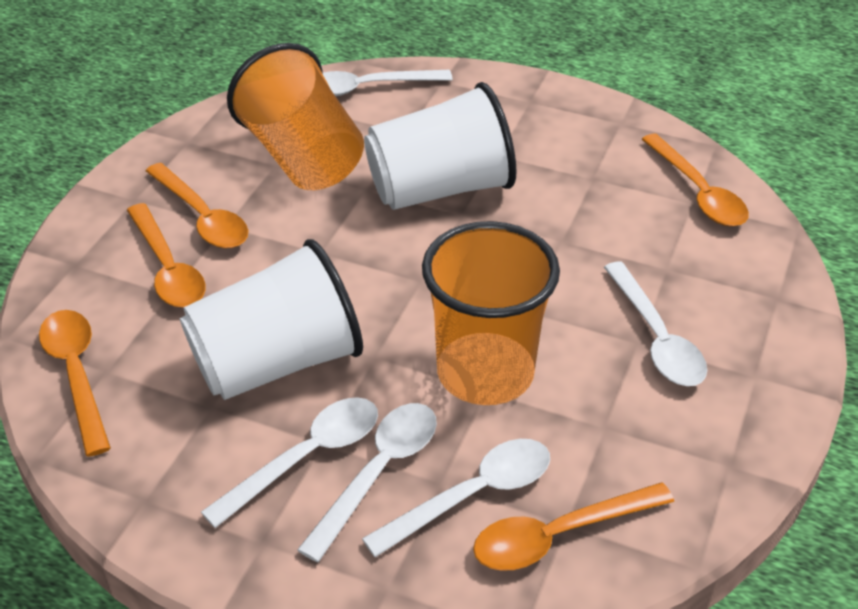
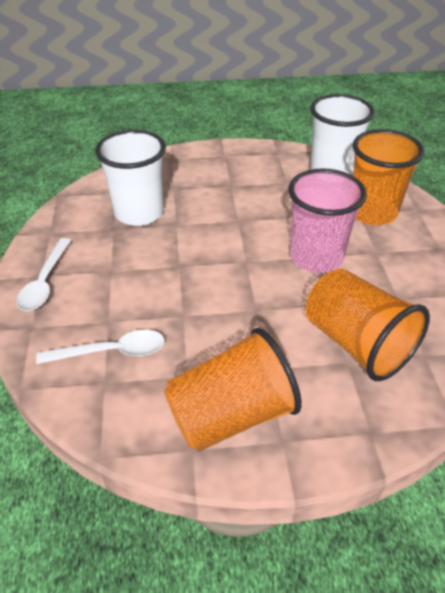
orange cup: 2 -> 3
orange spoon: 5 -> 0
pink cup: 0 -> 1
white spoon: 5 -> 2

